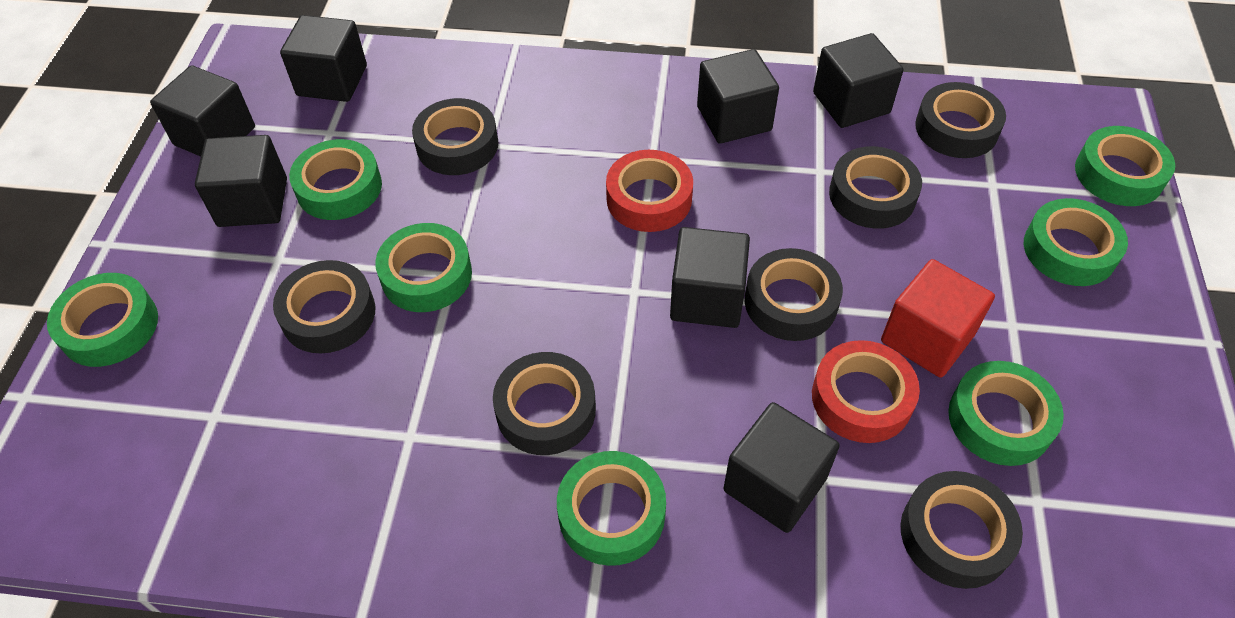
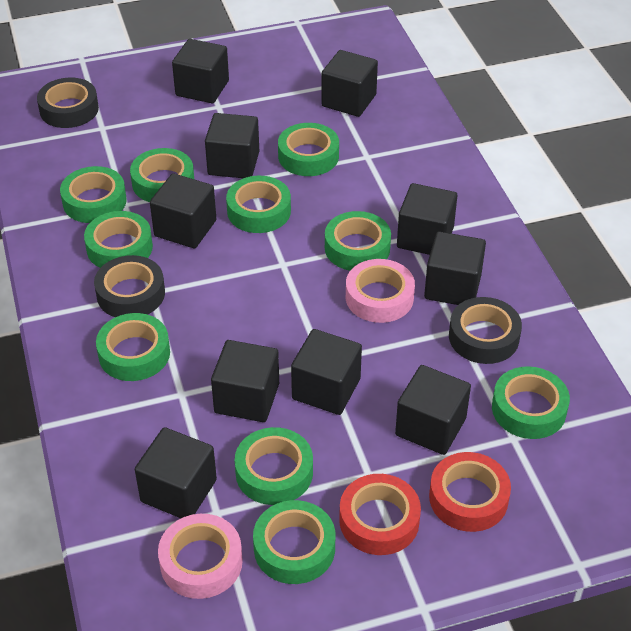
black cube: 7 -> 10
black tape: 7 -> 3
green tape: 7 -> 10
pink tape: 0 -> 2
red cube: 1 -> 0

